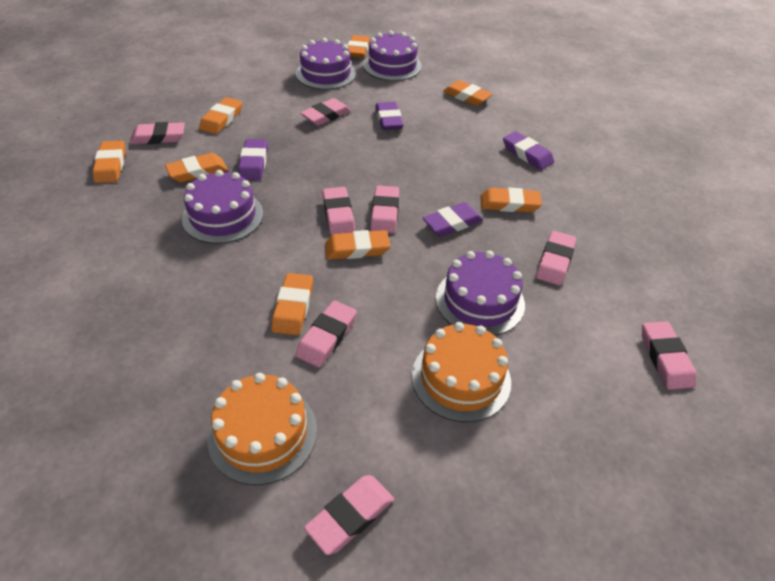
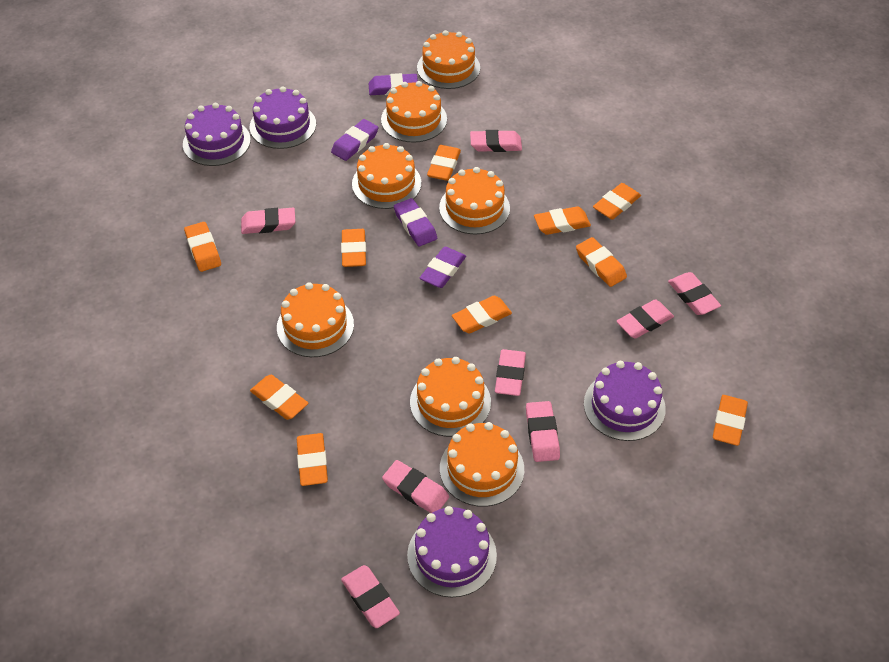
orange cake: 2 -> 7
orange eraser: 8 -> 10

